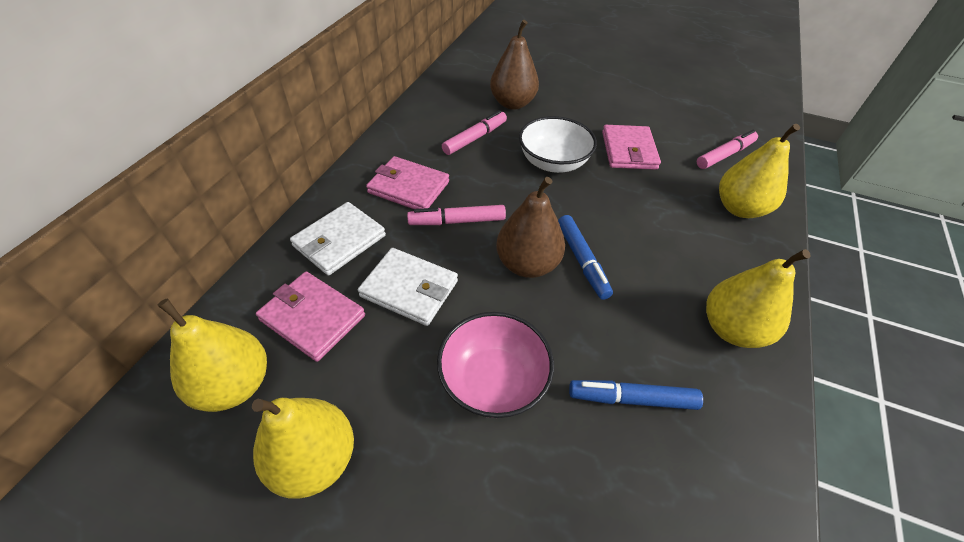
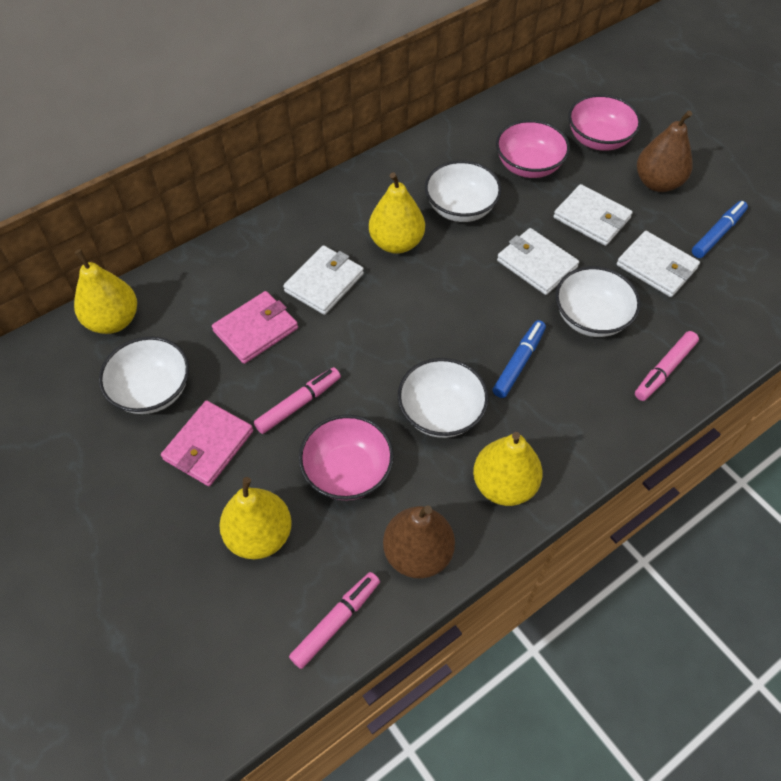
pink bowl: 1 -> 3
pink wallet: 3 -> 2
white bowl: 1 -> 4
white wallet: 2 -> 4

